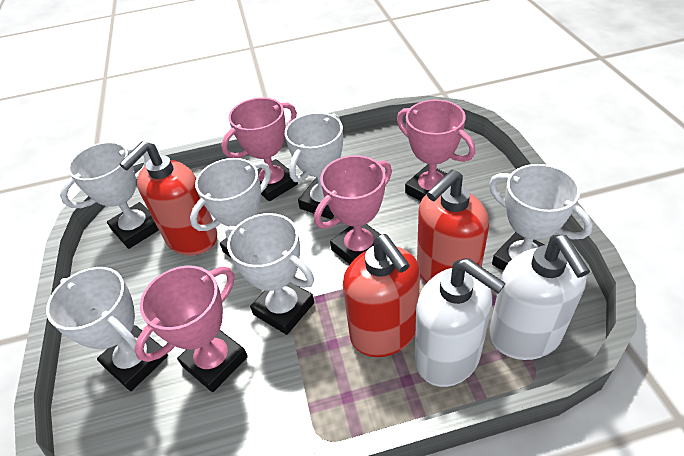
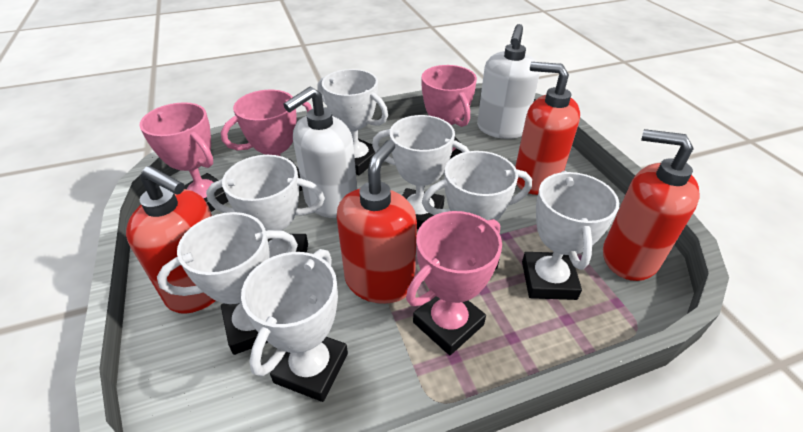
red soap dispenser: 3 -> 4
white trophy: 6 -> 7

